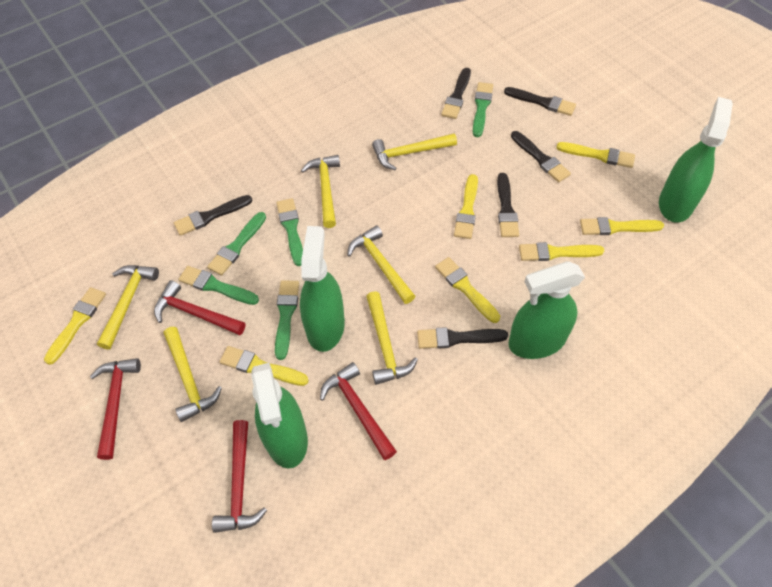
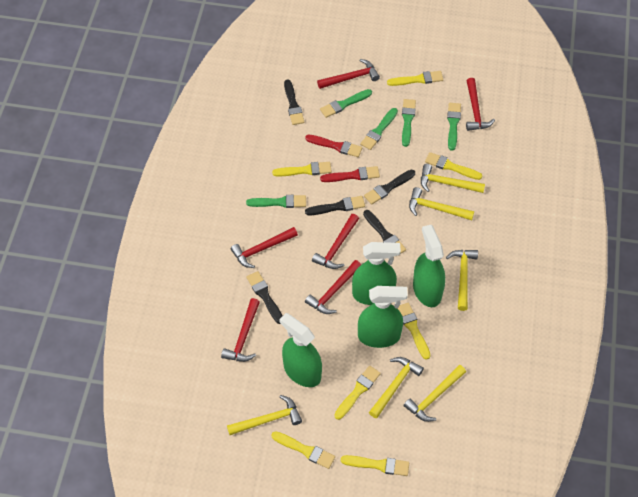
black brush: 6 -> 5
red brush: 0 -> 2
red hammer: 4 -> 6

